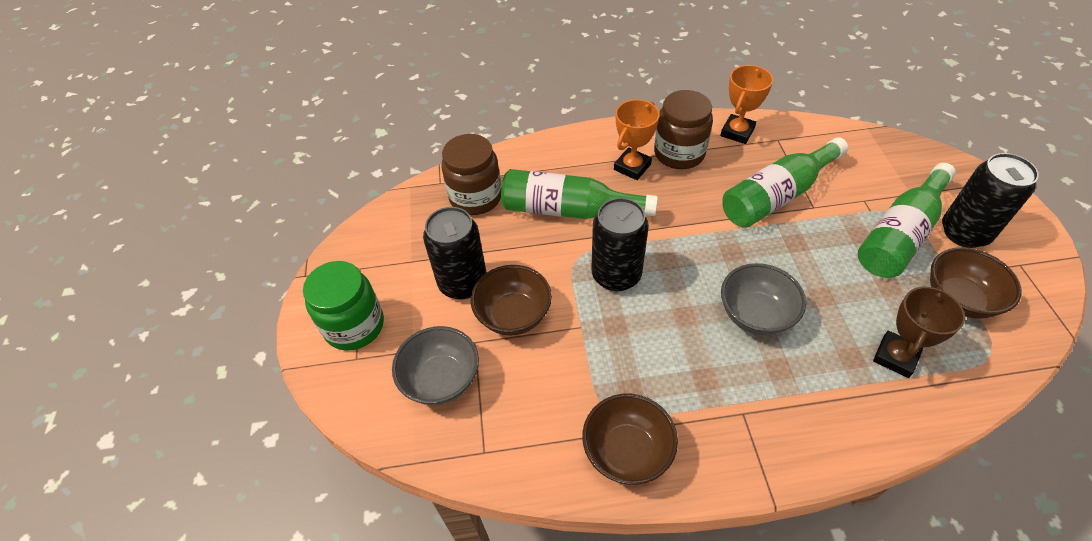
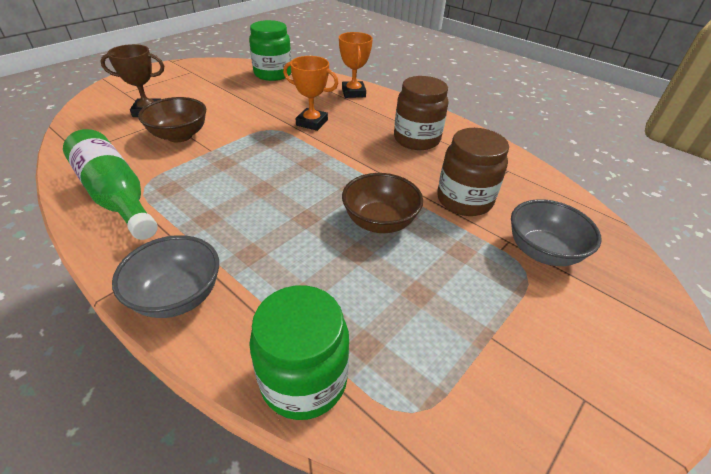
black can: 3 -> 0
brown bowl: 3 -> 2
green bottle: 3 -> 1
green jar: 1 -> 2

